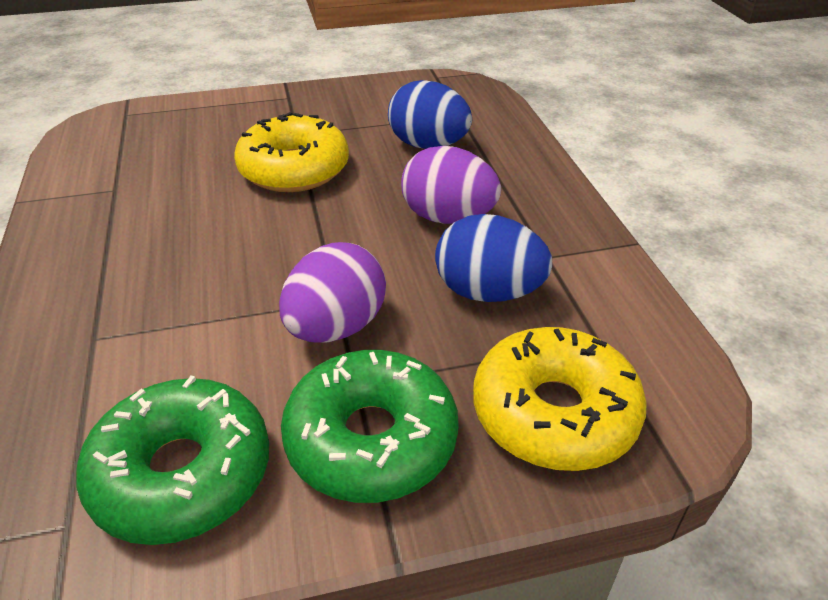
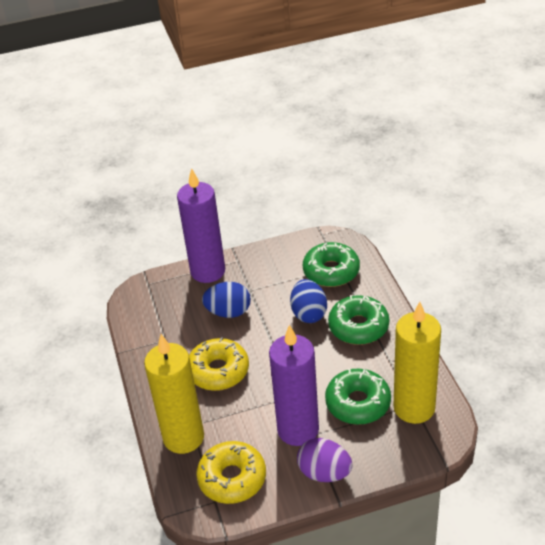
green donut: 2 -> 3
purple candle: 0 -> 2
purple egg: 2 -> 1
yellow candle: 0 -> 2

